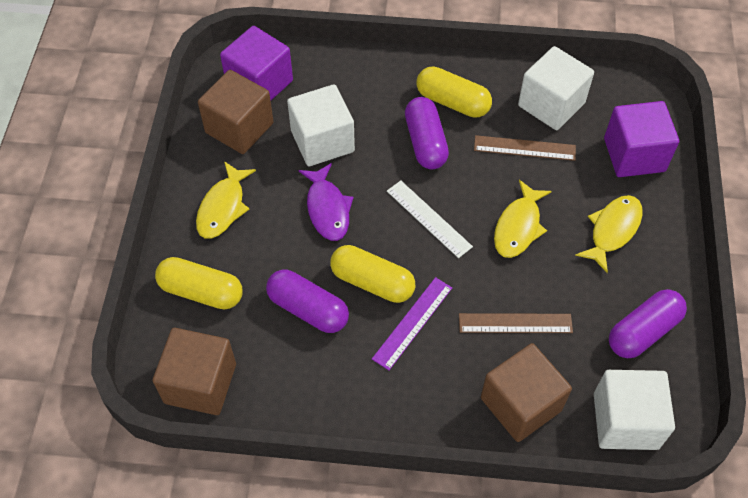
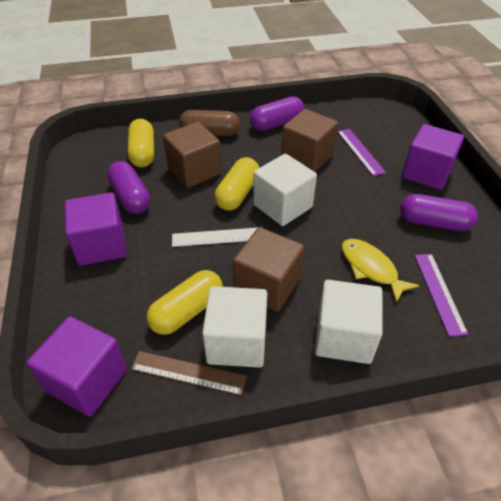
brown capsule: 0 -> 1
brown ruler: 2 -> 1
purple cube: 2 -> 3
purple fish: 1 -> 0
purple ruler: 1 -> 2
yellow fish: 3 -> 1

